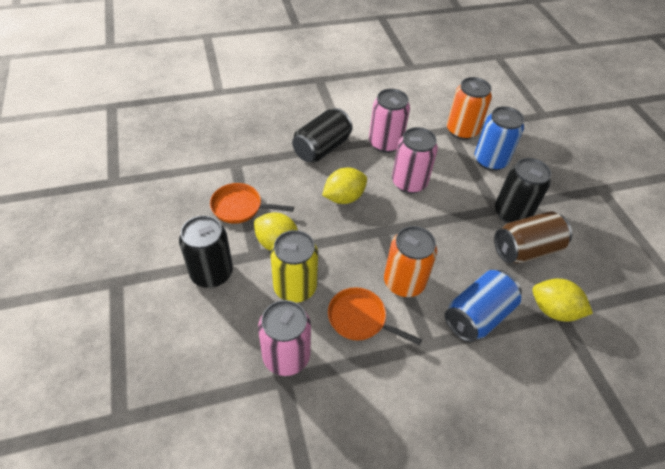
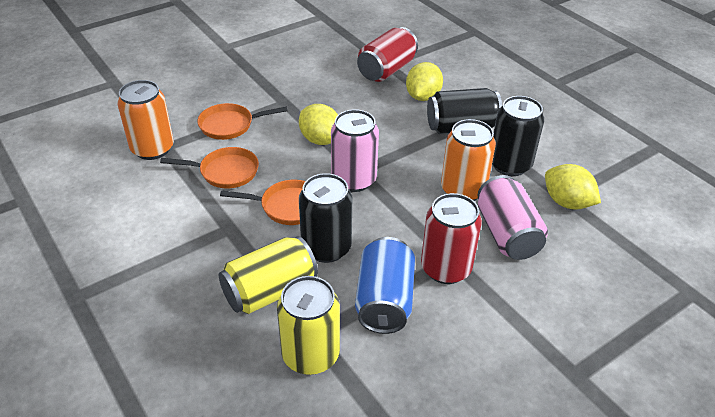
blue can: 2 -> 1
brown can: 1 -> 0
orange pan: 2 -> 3
pink can: 3 -> 2
red can: 0 -> 2
yellow can: 1 -> 2

